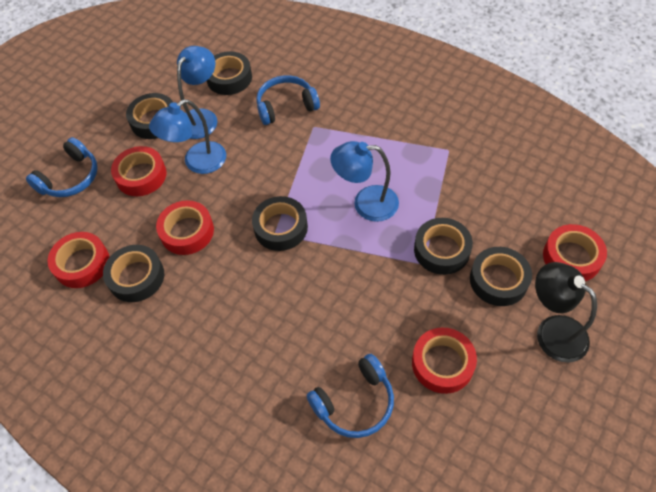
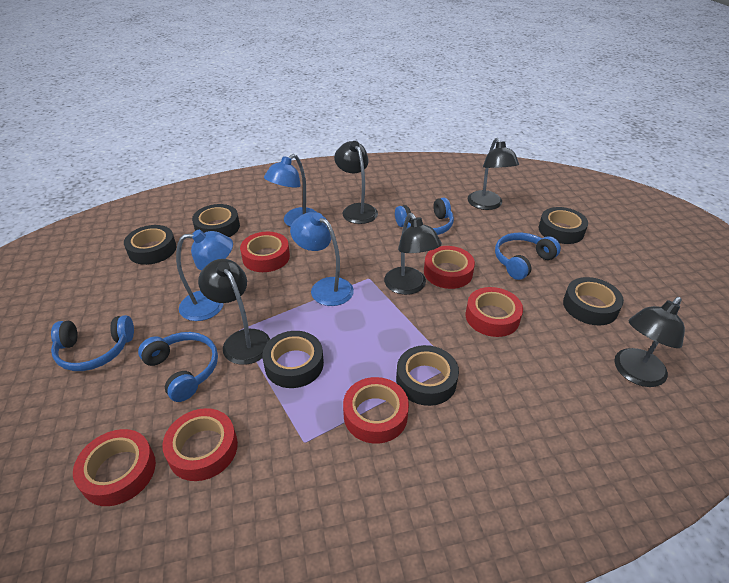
black lamp: 1 -> 5
blue headphones: 3 -> 4
red tape: 5 -> 6

